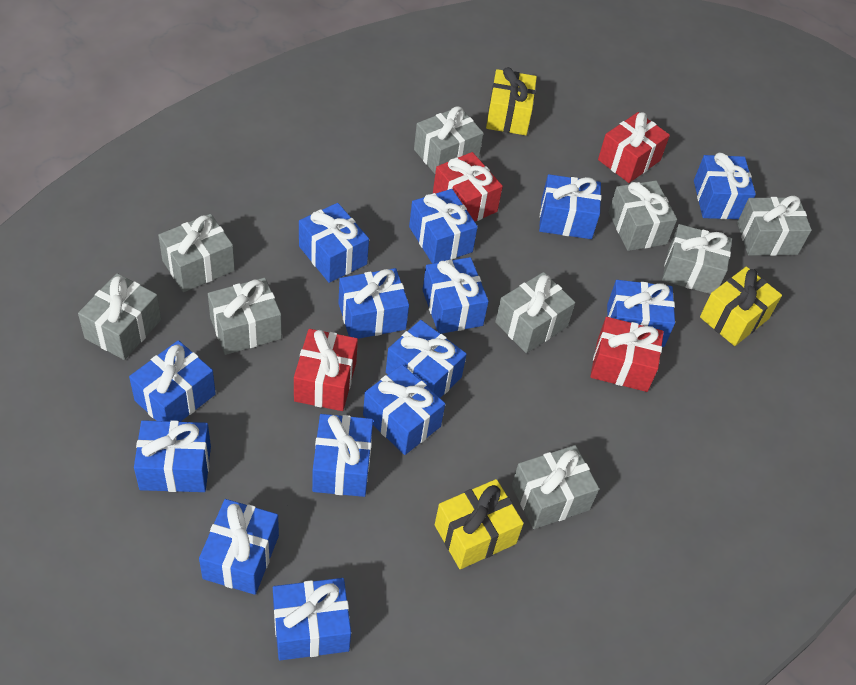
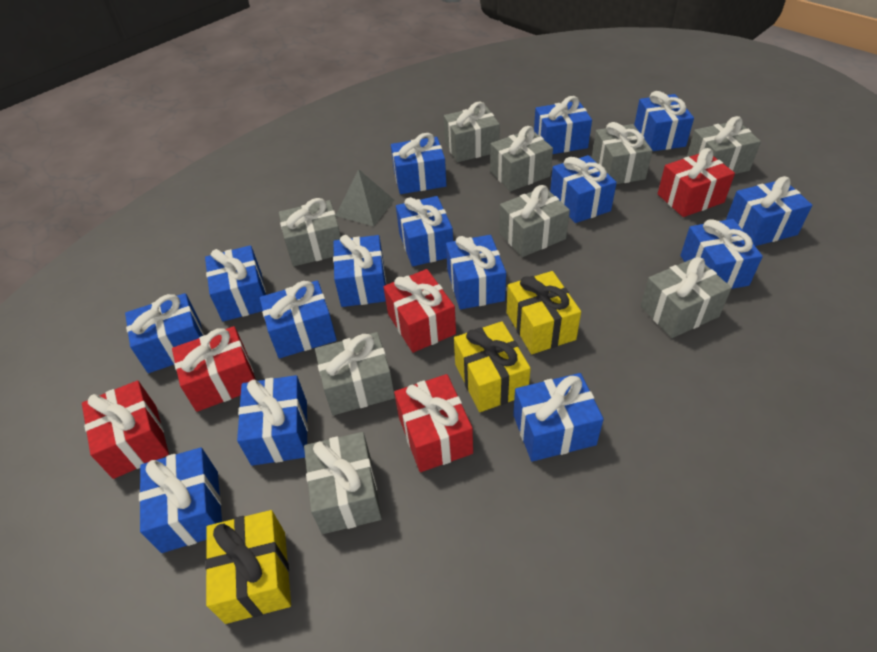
blue gift: 14 -> 15
grey pyramid: 0 -> 1
red gift: 4 -> 5

